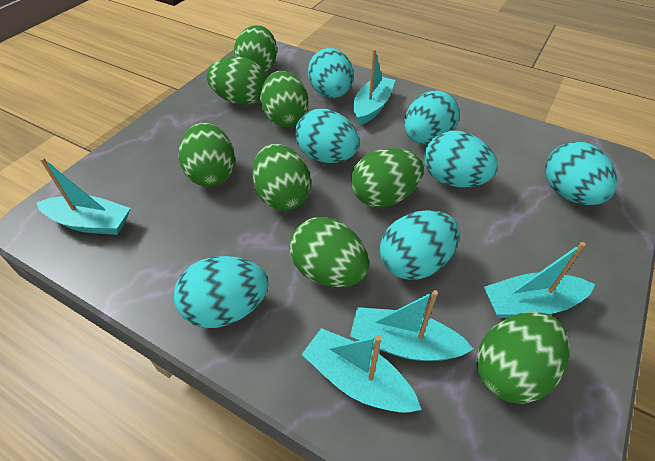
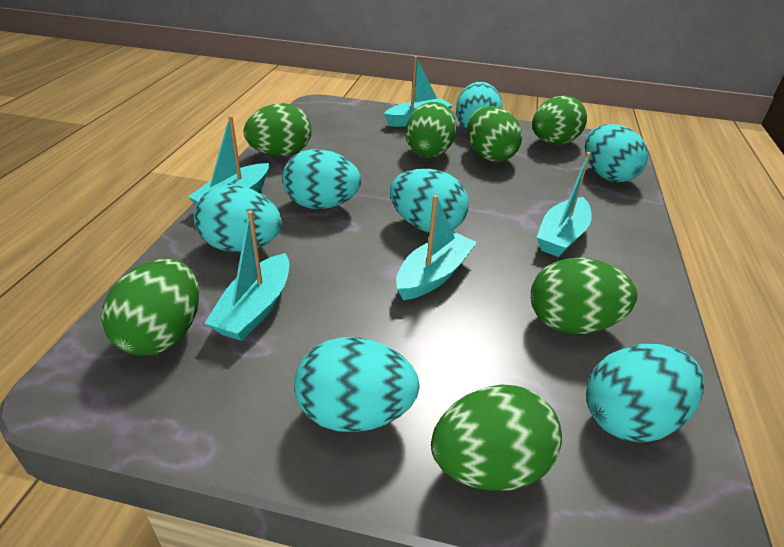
green egg: 8 -> 7

